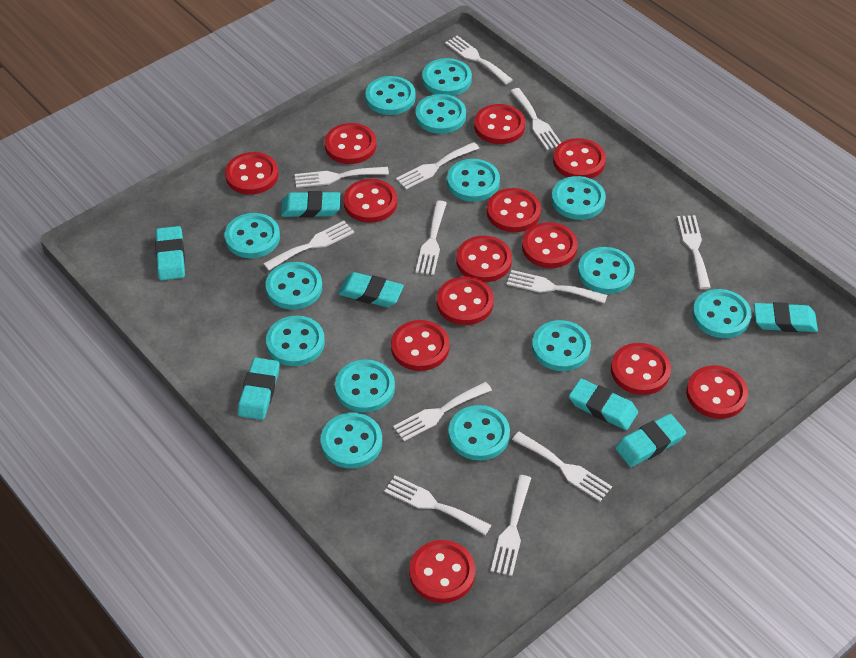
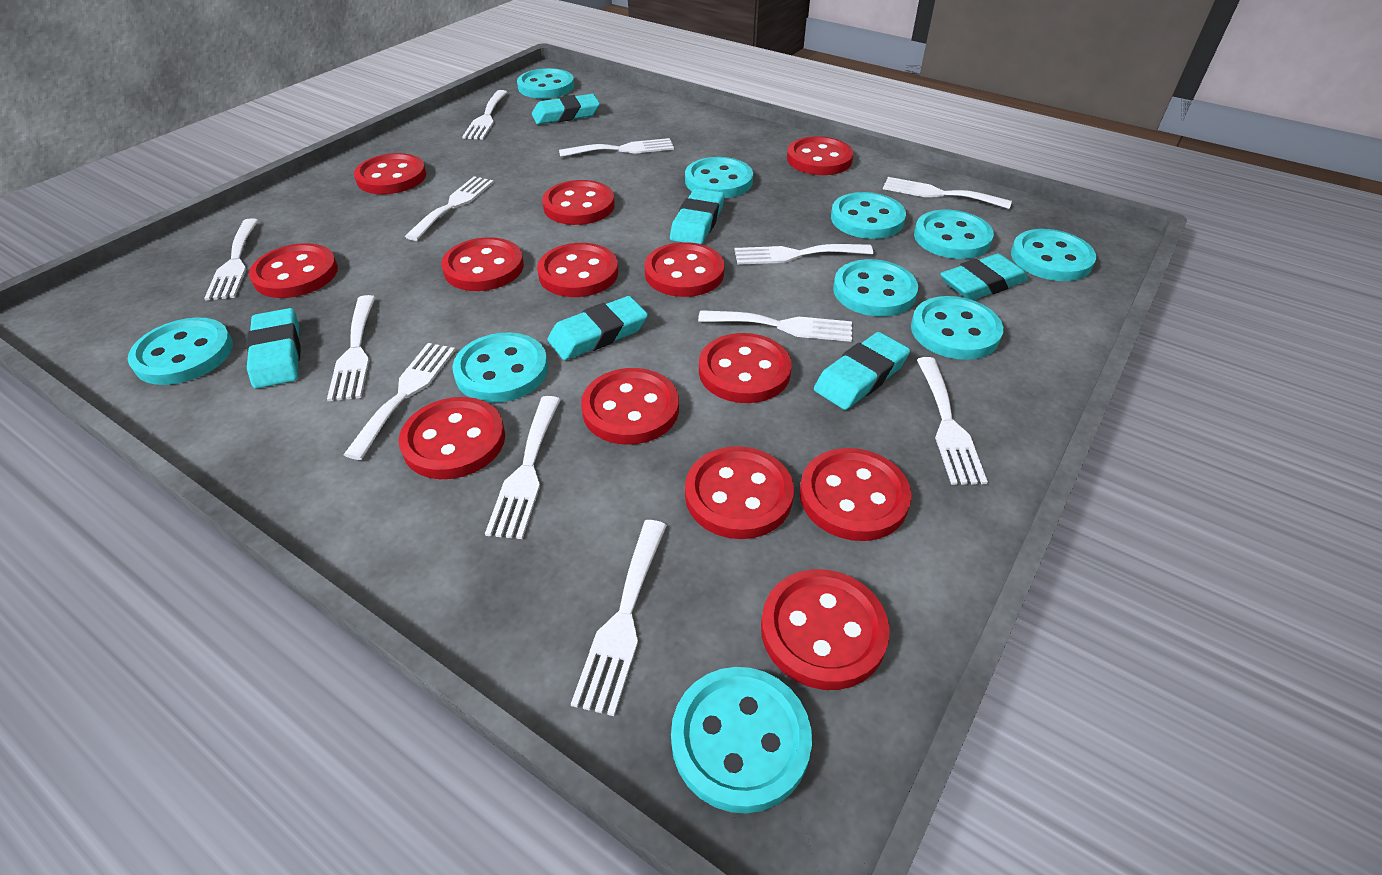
turquoise button: 14 -> 10
turquoise eraser: 7 -> 6

